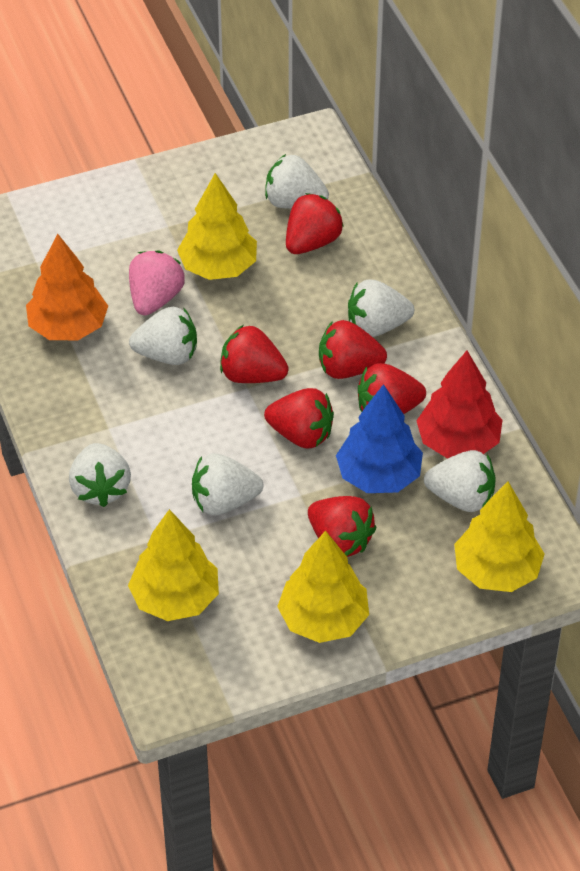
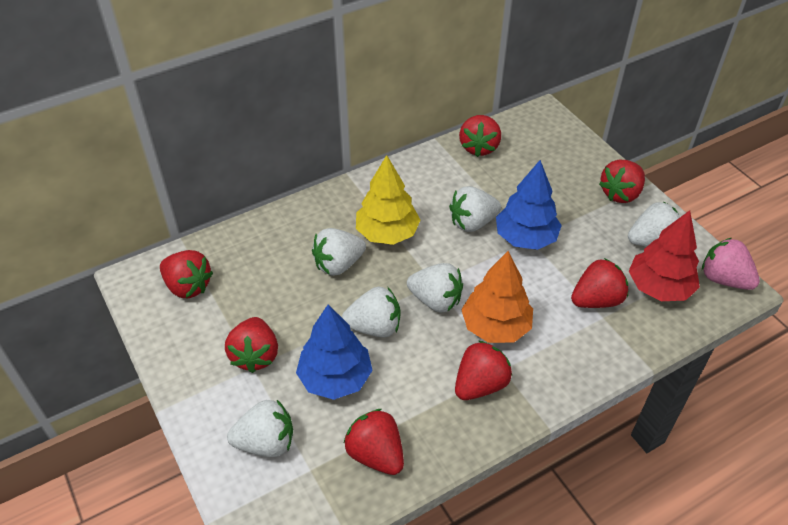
blue tree: 1 -> 2
red strawberry: 6 -> 7
yellow tree: 4 -> 1

